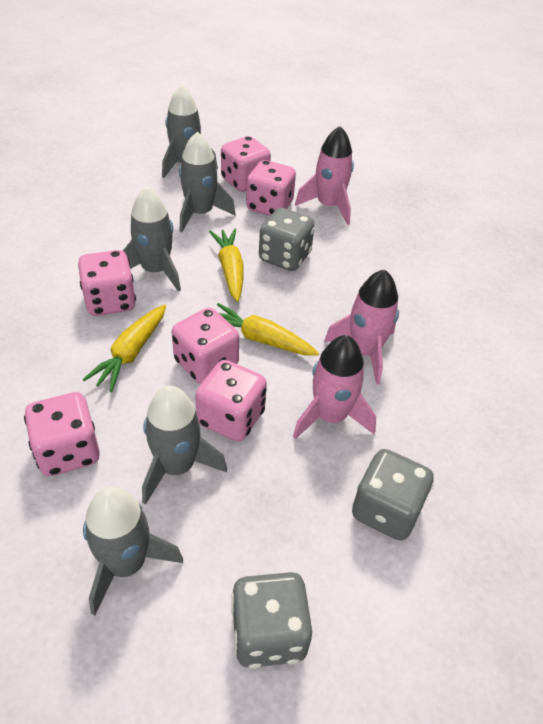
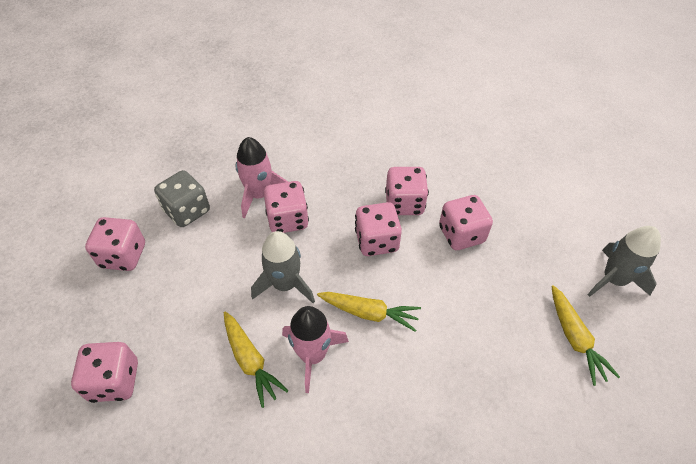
grey dice: 3 -> 1
grey rocket: 5 -> 2
pink rocket: 3 -> 2

